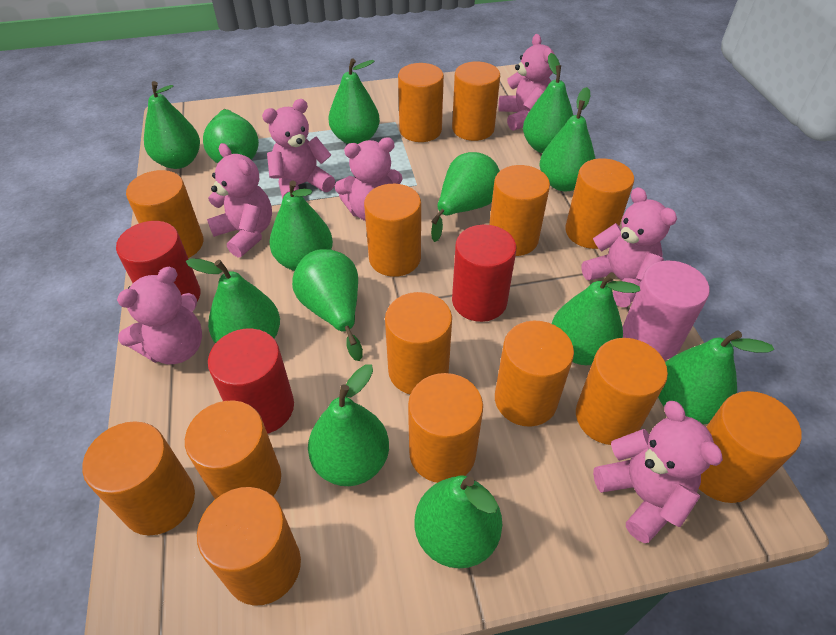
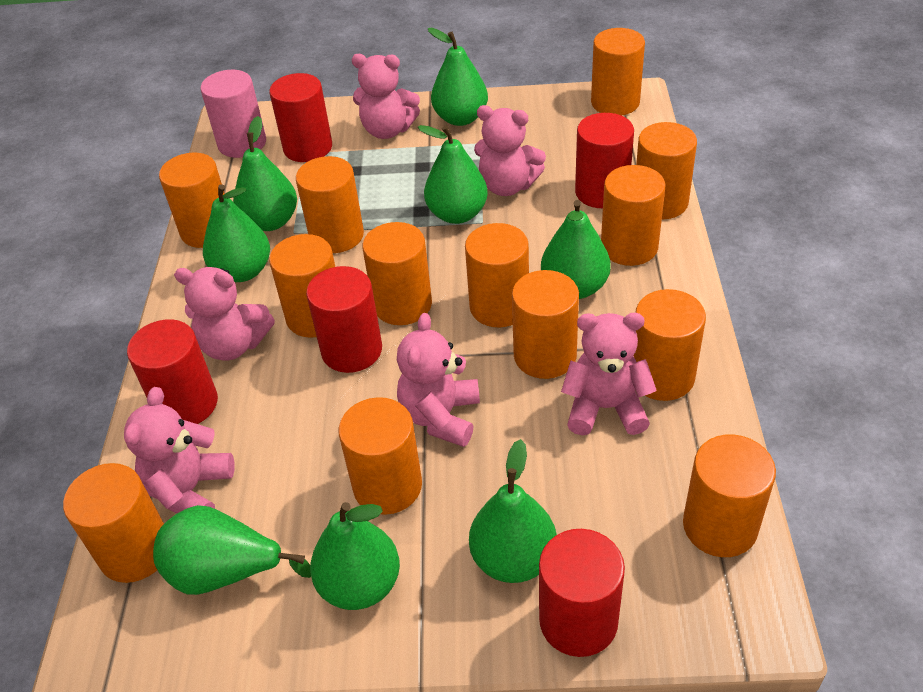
green pear: 13 -> 8
orange cylinder: 14 -> 13
pink teddy bear: 7 -> 6
red cylinder: 3 -> 5

